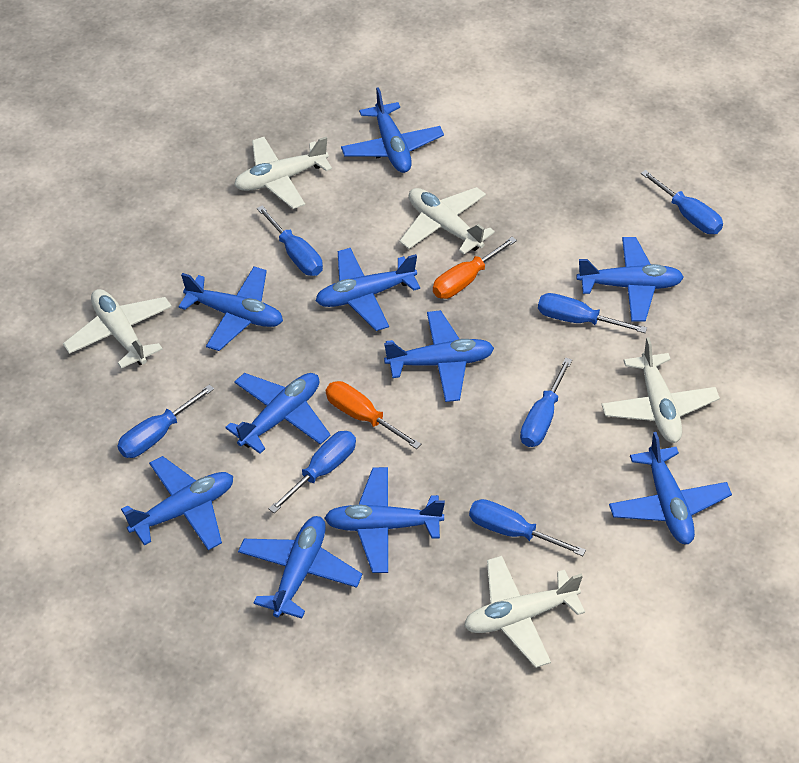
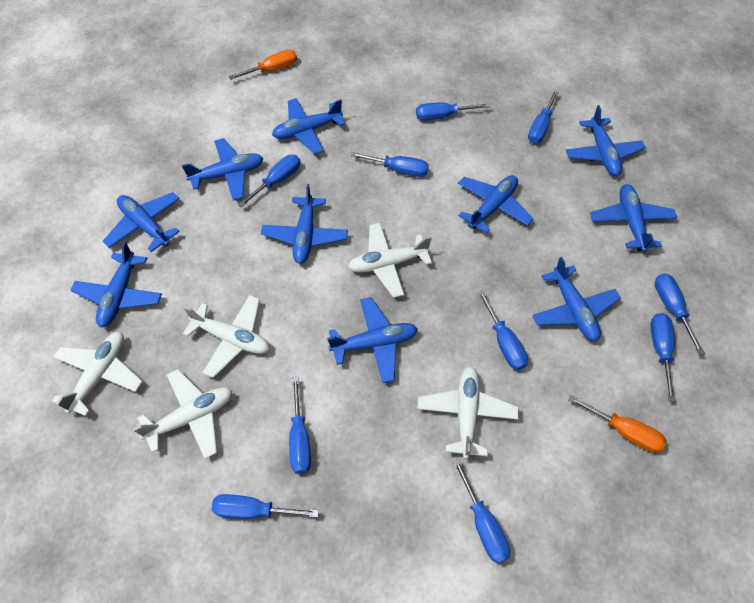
blue screwdriver: 7 -> 10

